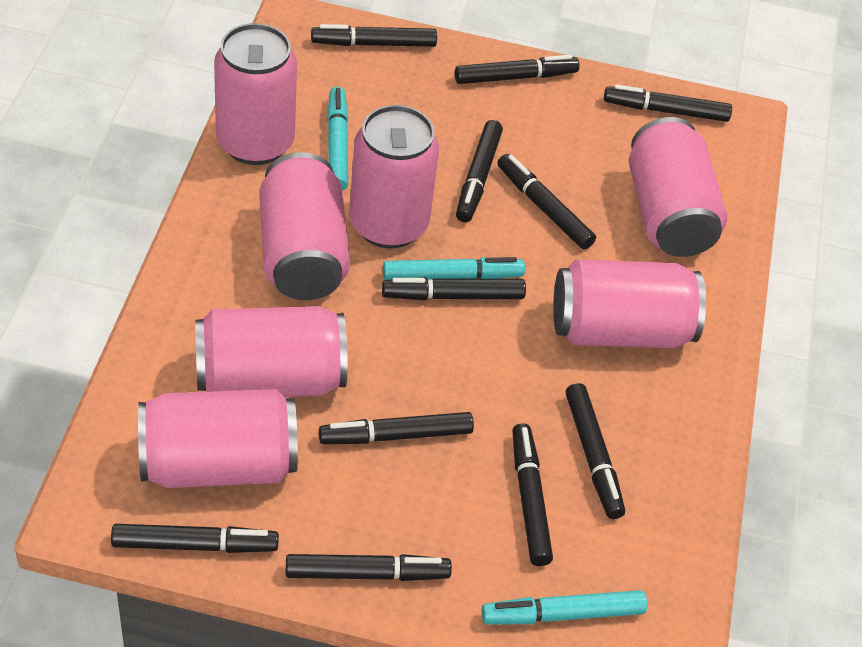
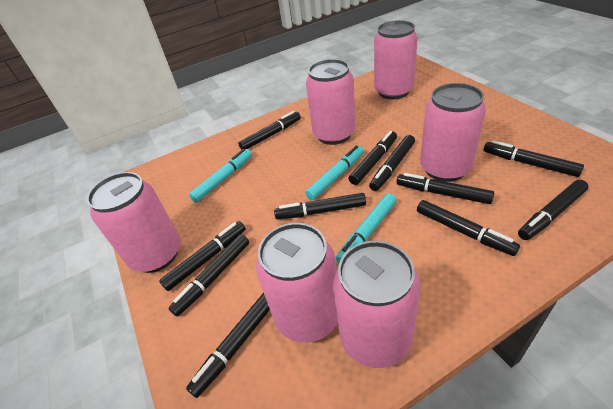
pink can: 7 -> 6

